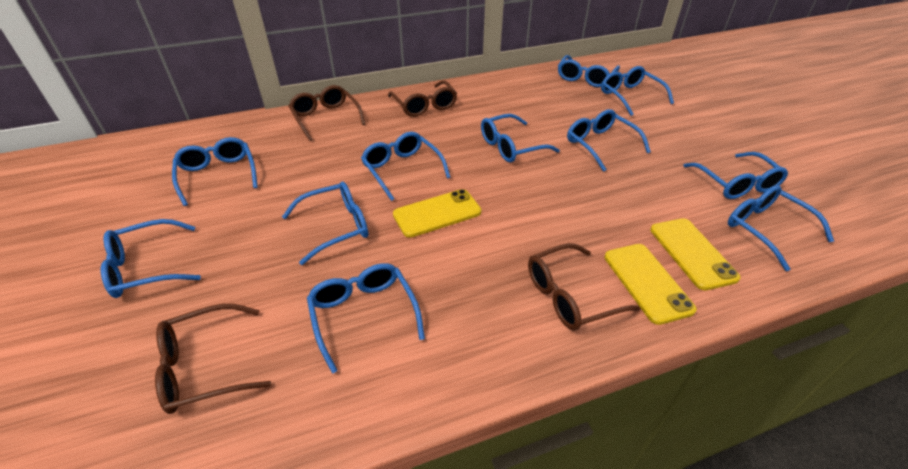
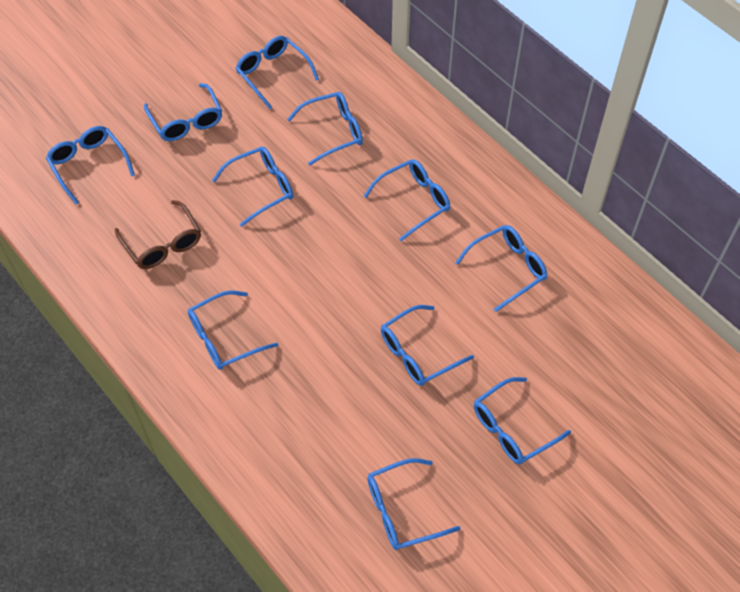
brown glasses: 4 -> 1
yellow phone: 3 -> 0

